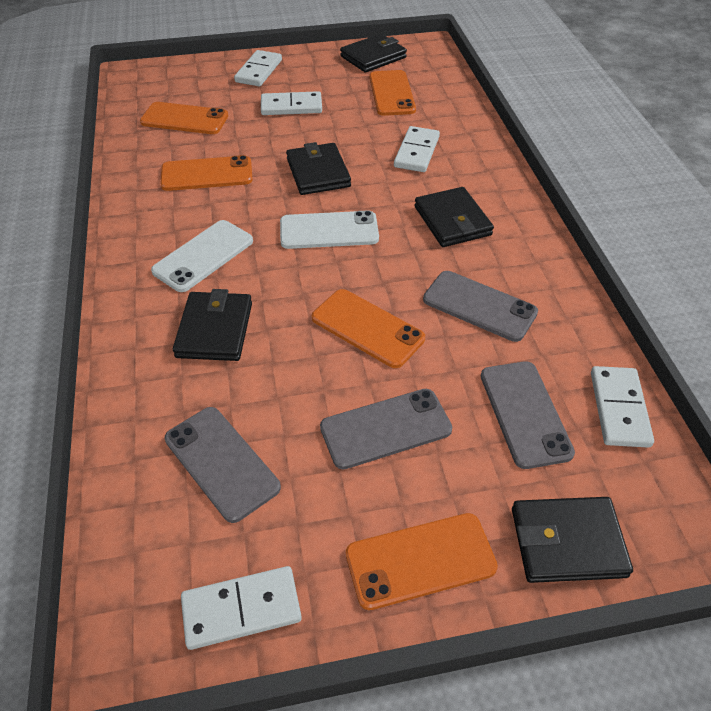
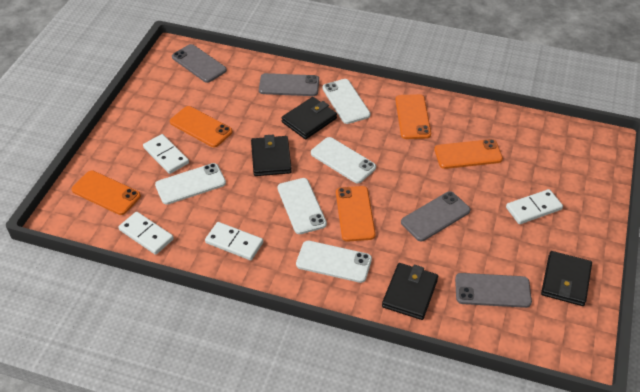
black wallet: 5 -> 4
white domino: 5 -> 4
white phone: 2 -> 5

